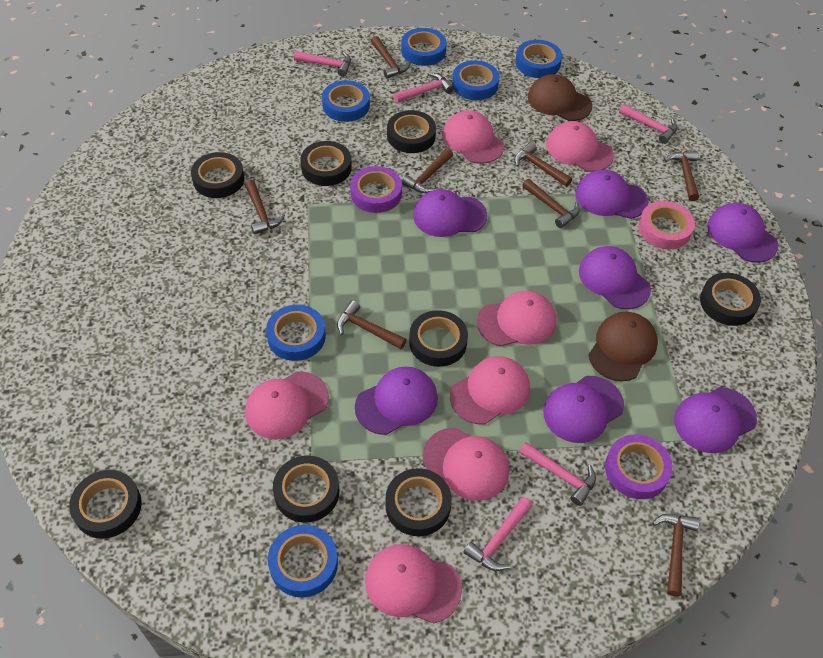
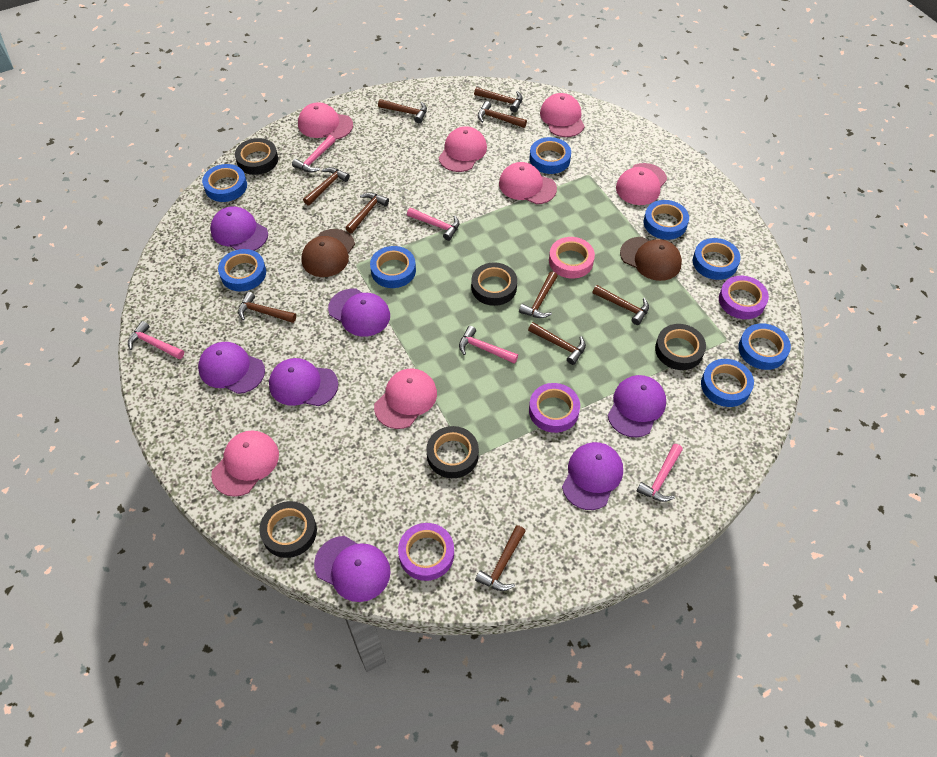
black tape: 8 -> 5
blue tape: 6 -> 8
brown hammer: 8 -> 10
purple tape: 2 -> 3

